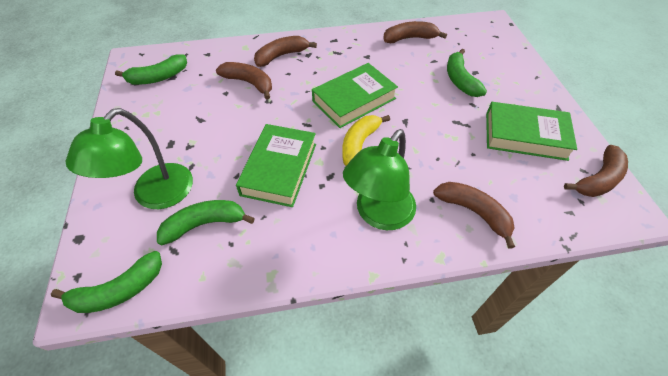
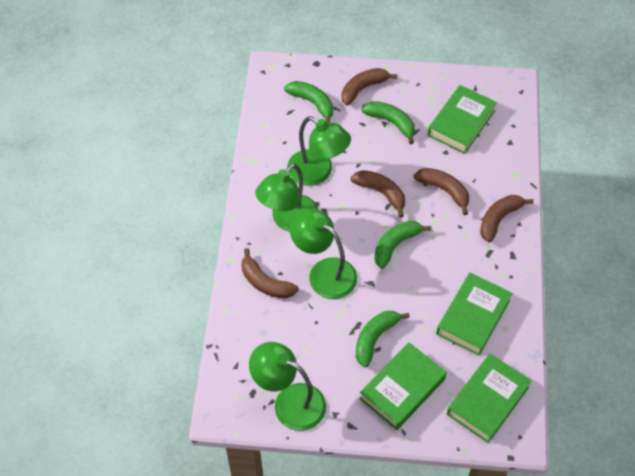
green book: 3 -> 4
green lamp: 2 -> 4
yellow banana: 1 -> 0

